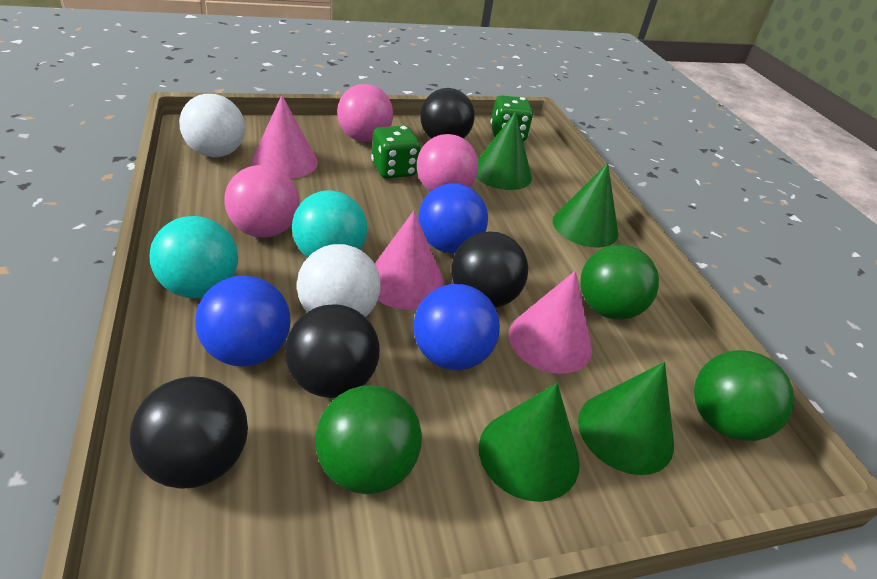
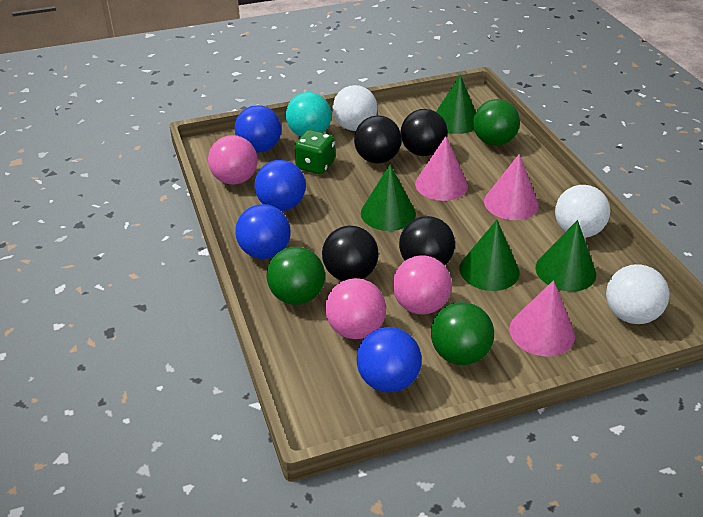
blue ball: 3 -> 4
green dice: 2 -> 1
turquoise ball: 2 -> 1
white ball: 2 -> 3

